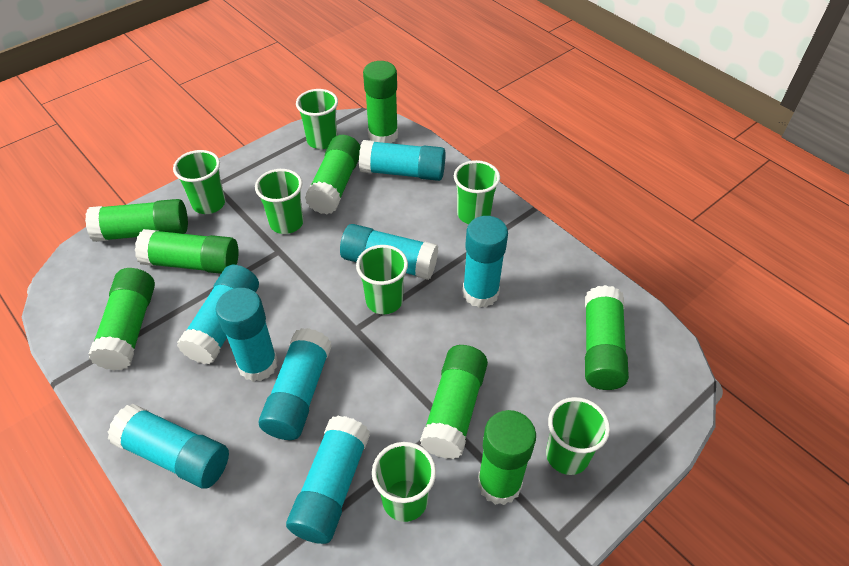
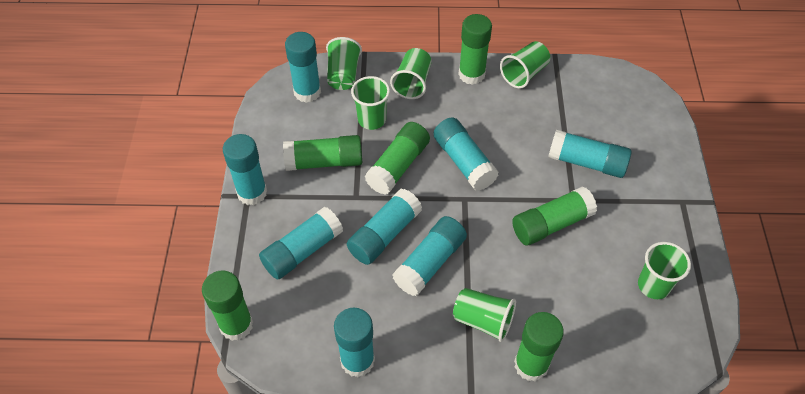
green cup: 7 -> 6
green glue stick: 8 -> 6

